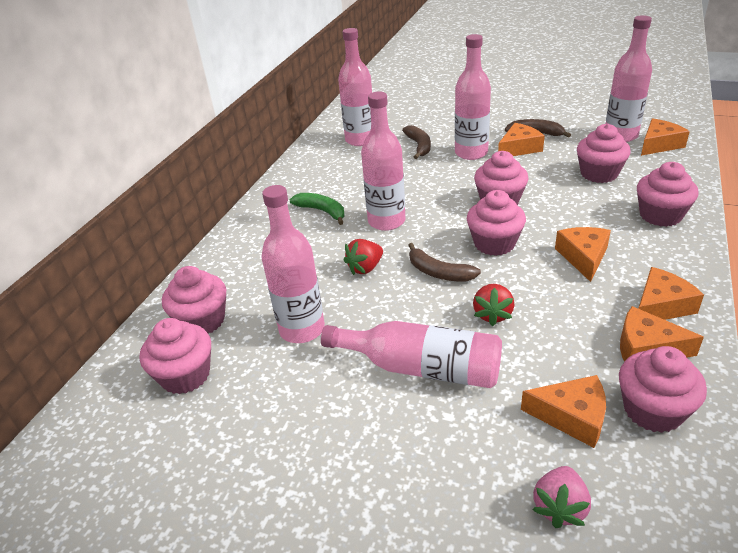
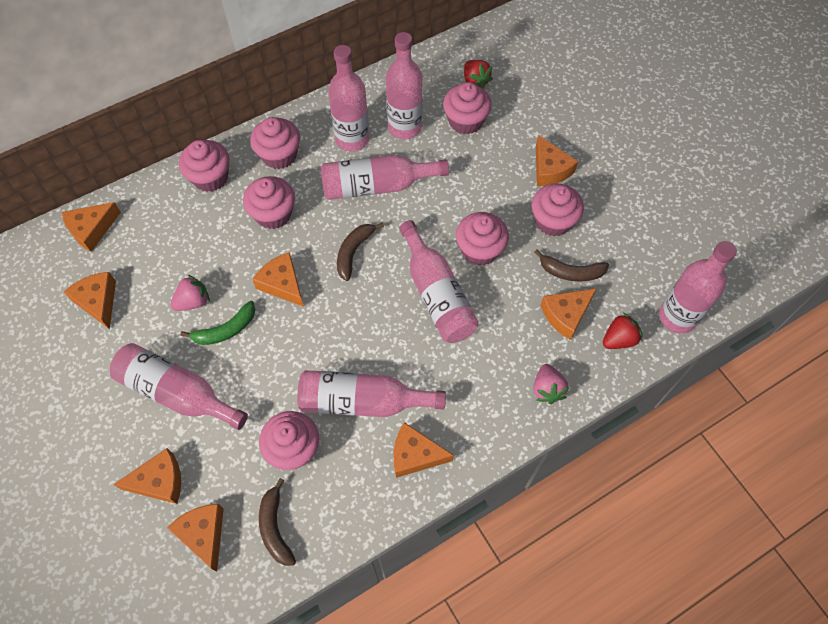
orange cheese: 6 -> 8
pink bottle: 6 -> 7
pink strawberry: 1 -> 2

